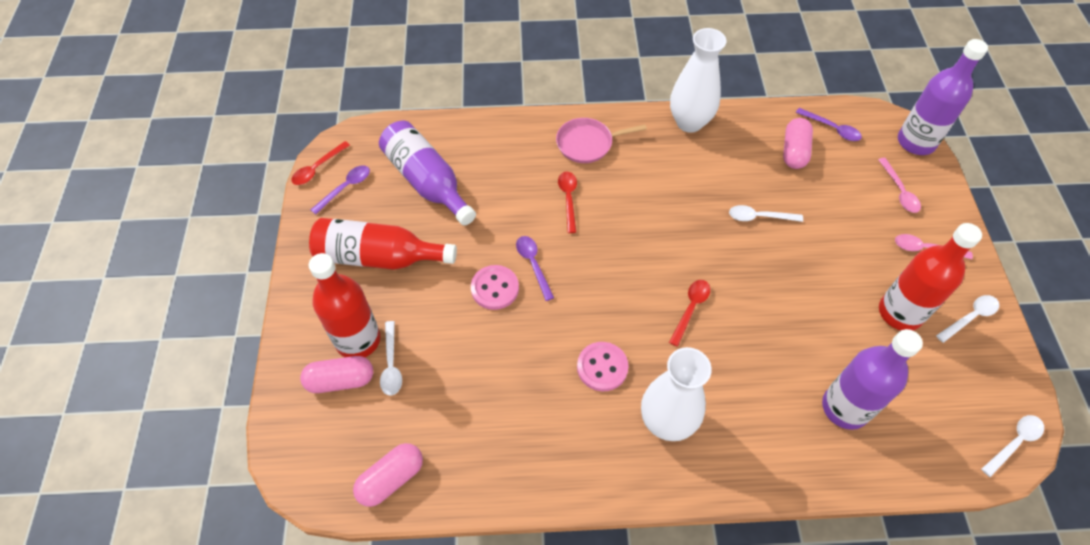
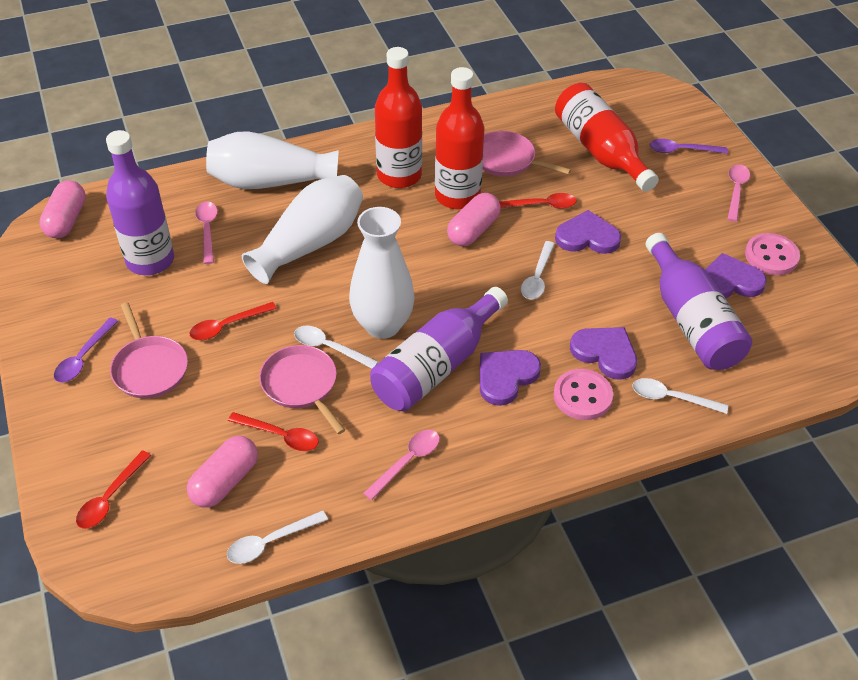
pink pan: 1 -> 3
pink spoon: 2 -> 3
purple heart: 0 -> 4
purple spoon: 3 -> 2
red spoon: 3 -> 4
white vase: 2 -> 3

